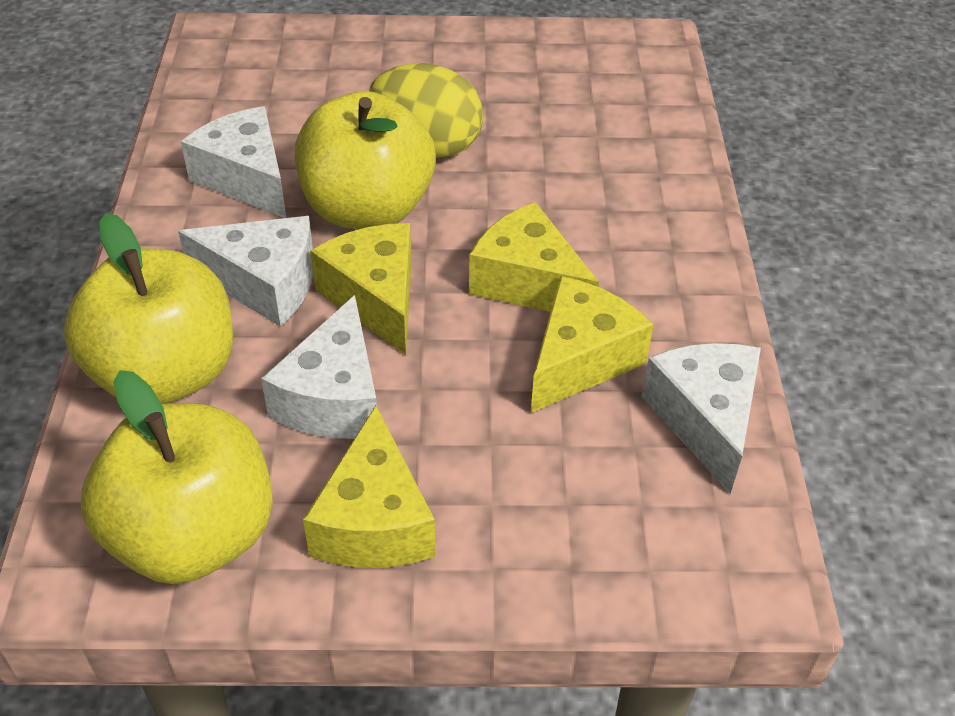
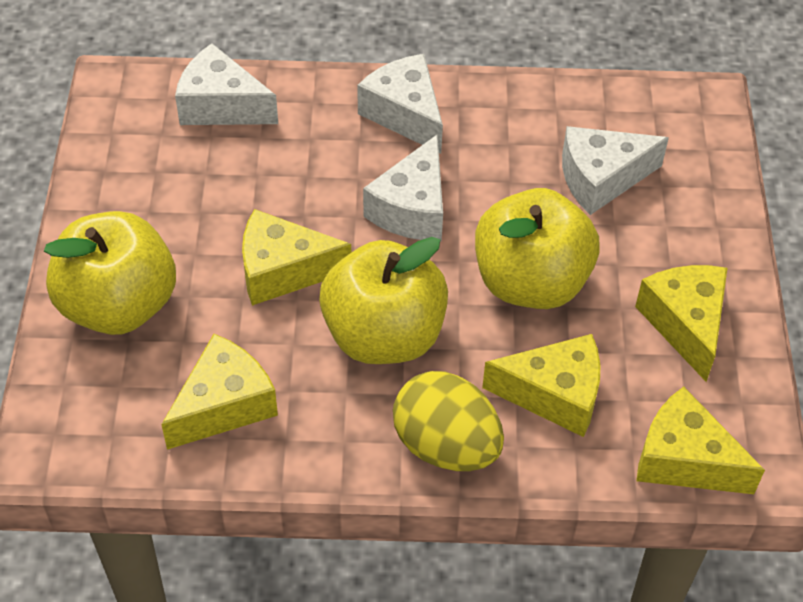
yellow cheese: 4 -> 5

